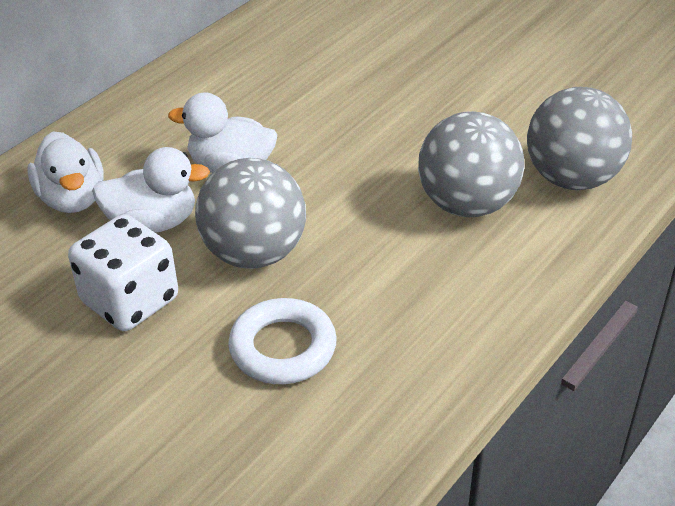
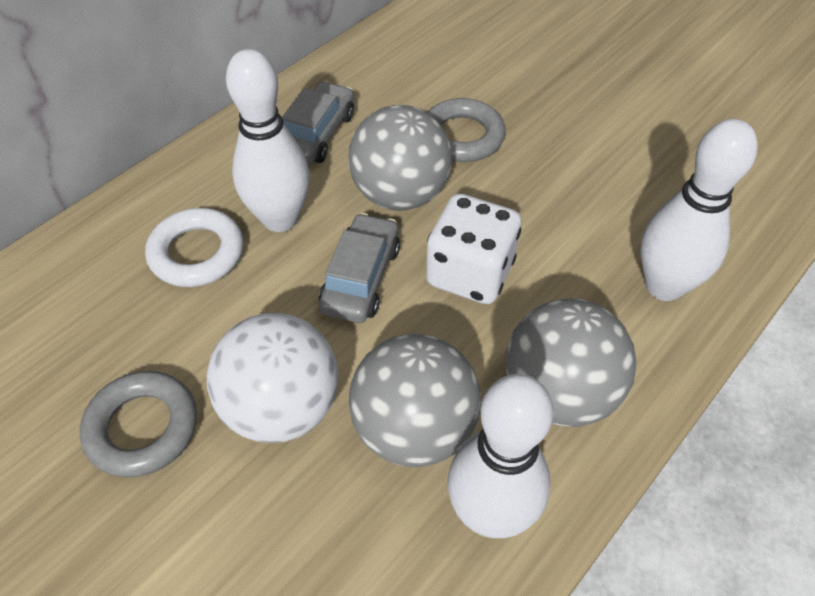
grey car: 0 -> 2
grey ring: 0 -> 2
white ball: 0 -> 1
white bowling pin: 0 -> 3
white duck: 3 -> 0

